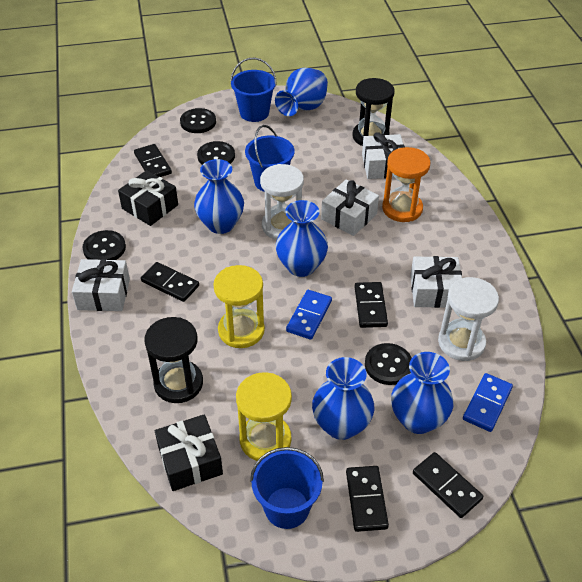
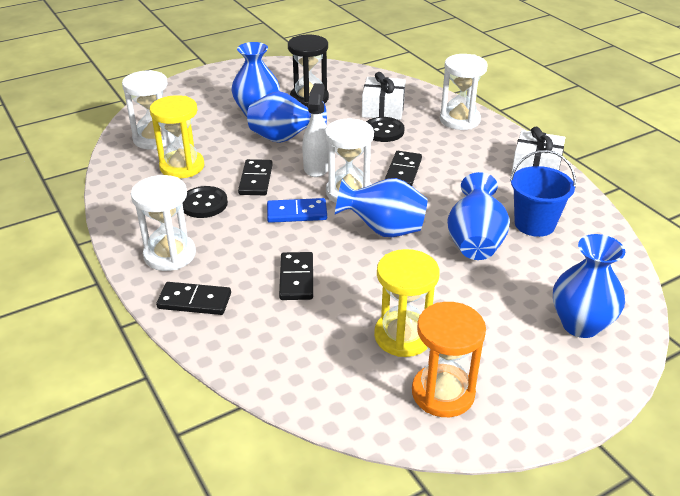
black button: 4 -> 2
black domino: 5 -> 4
black gift: 2 -> 0
black hourglass: 2 -> 1
blue bucket: 3 -> 1
blue domino: 2 -> 1
white gift: 4 -> 2
white hourglass: 2 -> 4
white spray bottle: 0 -> 1

